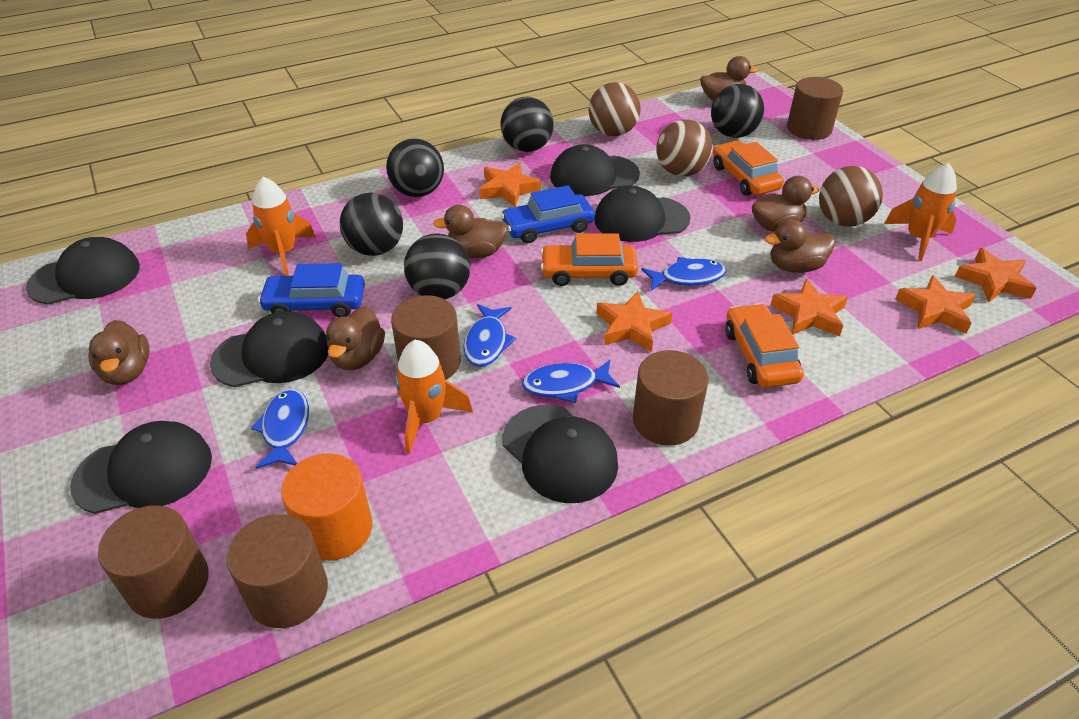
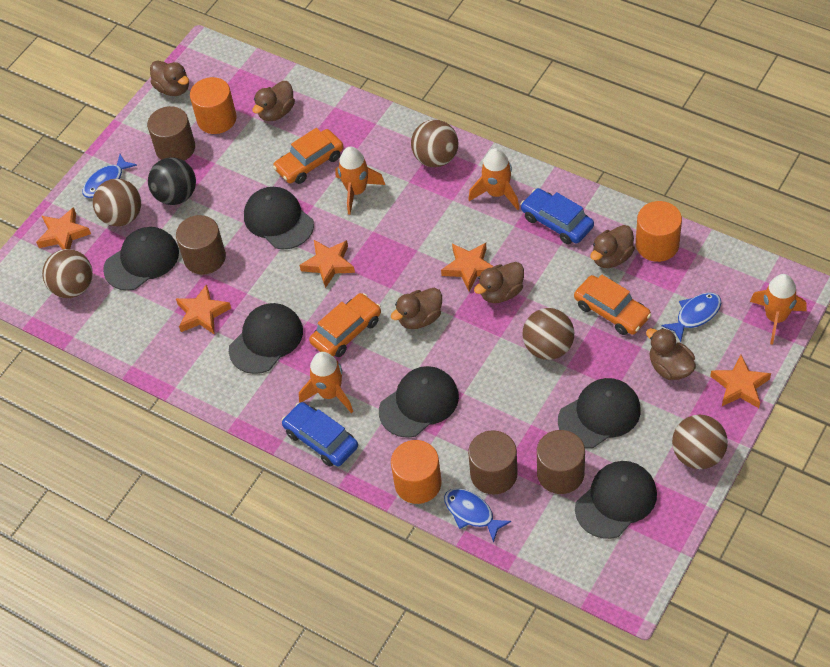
black ball: 5 -> 1
blue fish: 4 -> 3
brown ball: 3 -> 5
brown cylinder: 5 -> 4
orange cylinder: 1 -> 3
orange rocket: 3 -> 4

